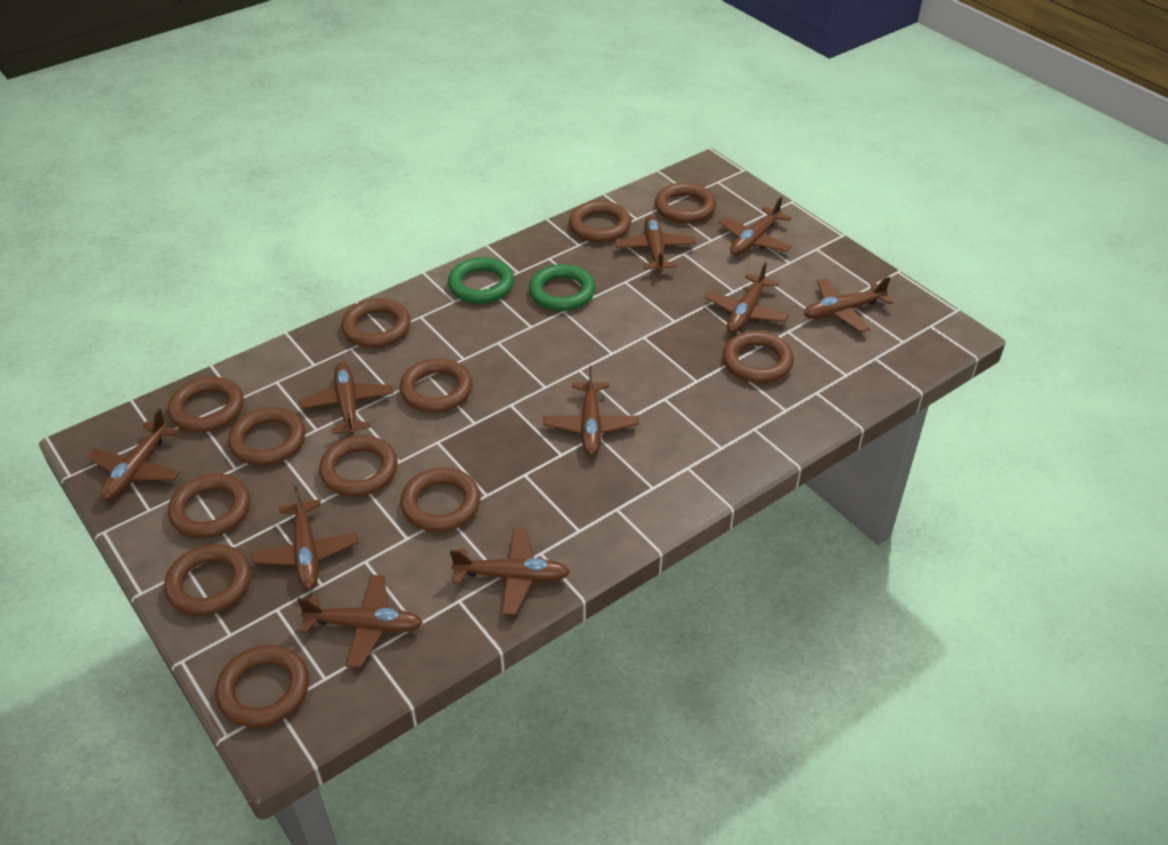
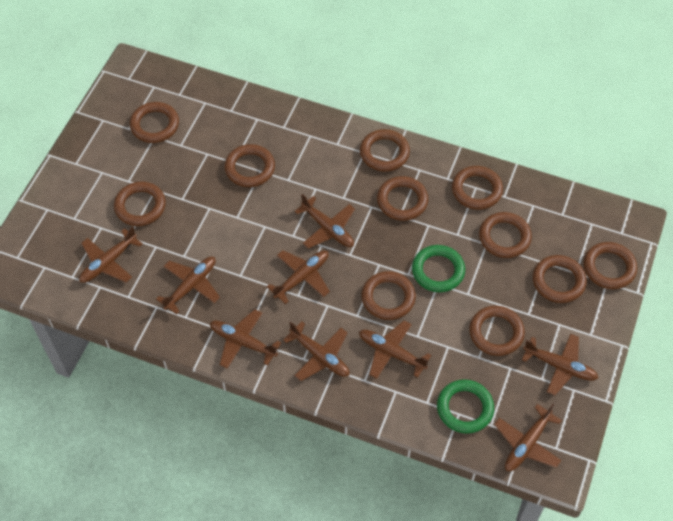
brown plane: 10 -> 9
brown ring: 12 -> 11

